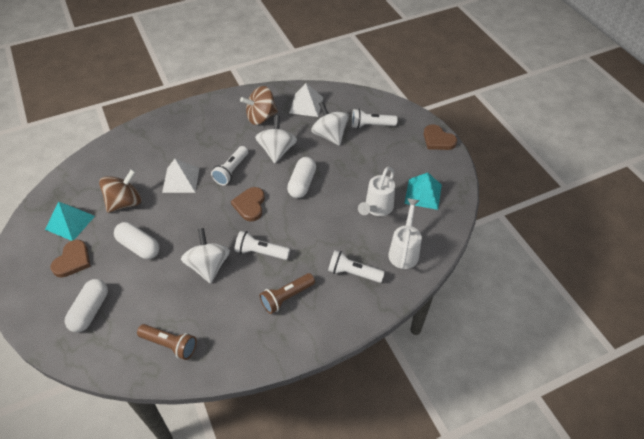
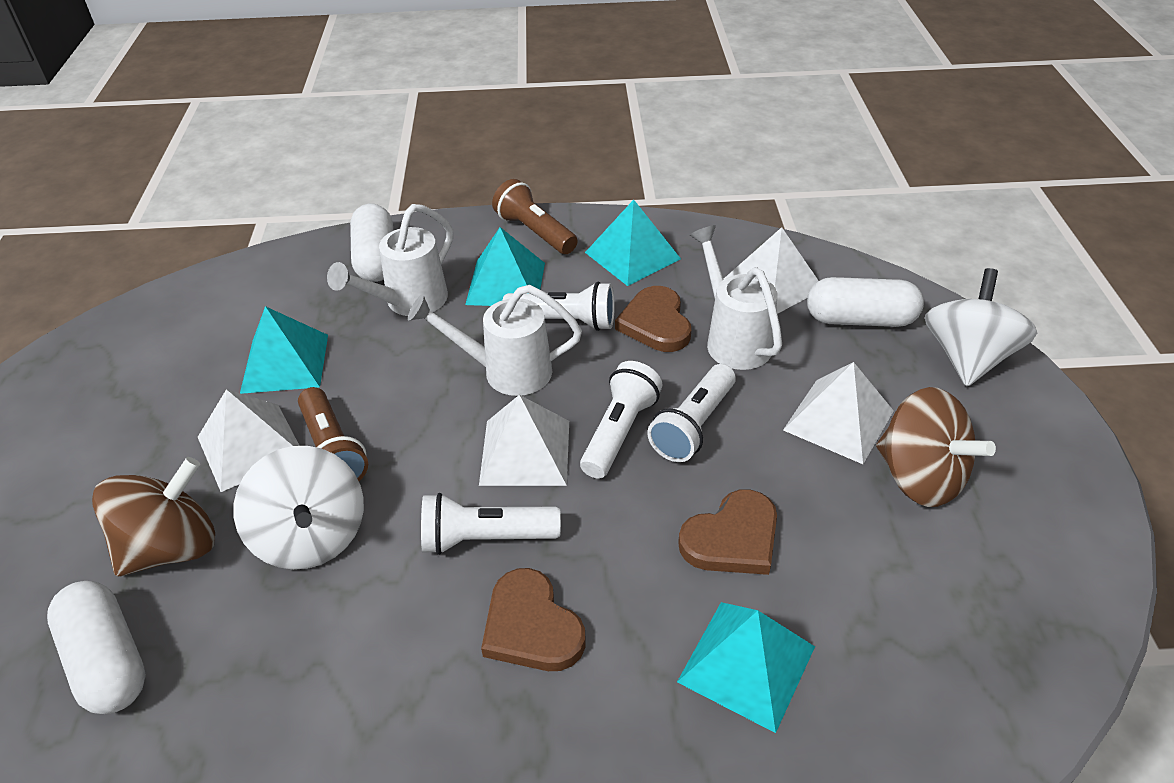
turquoise pyramid: 2 -> 4
white pyramid: 2 -> 4
white spinning top: 3 -> 2
white watering can: 2 -> 3

